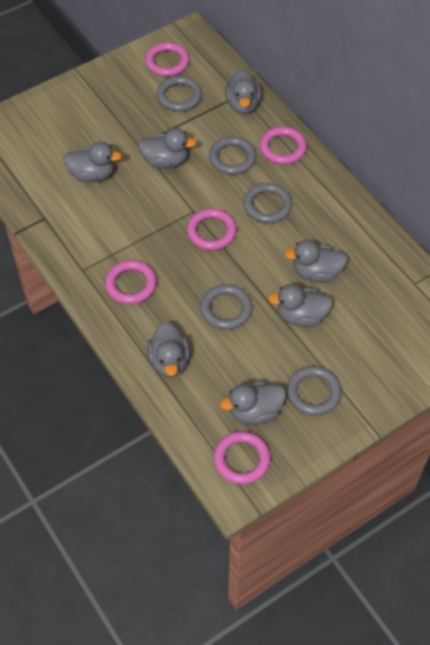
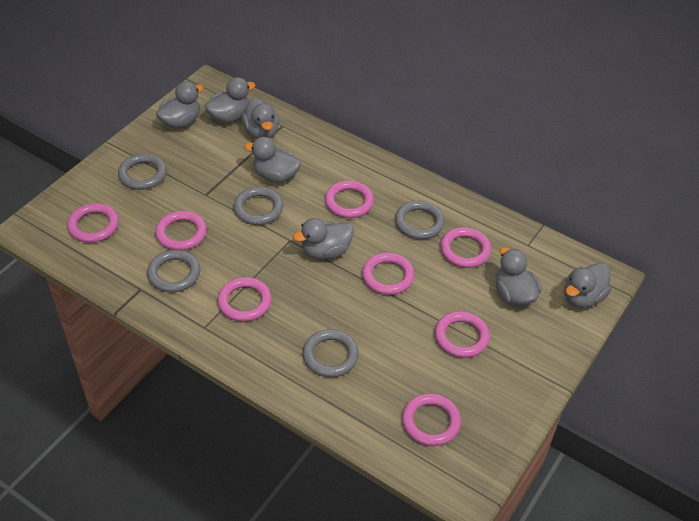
pink ring: 5 -> 8

